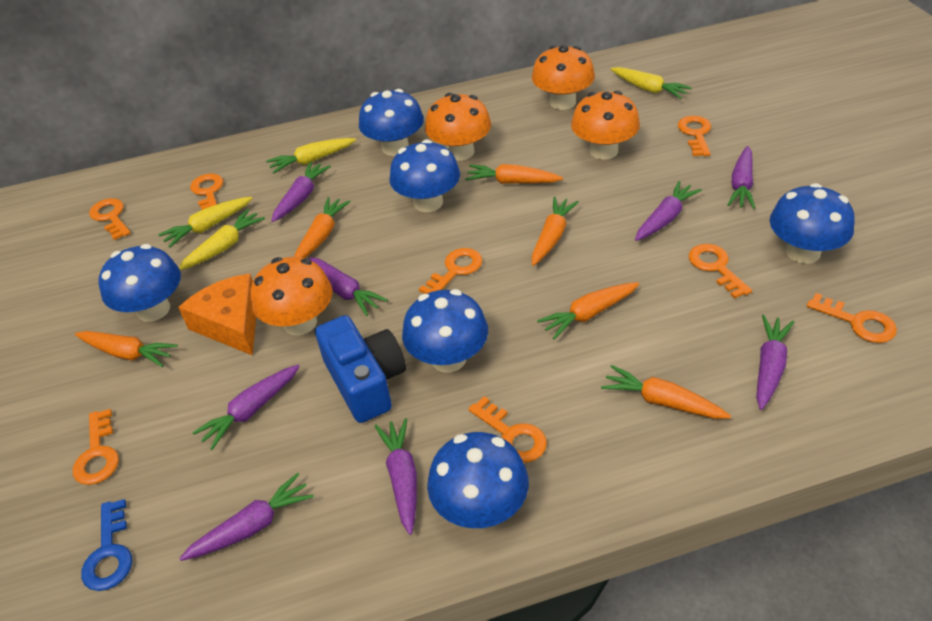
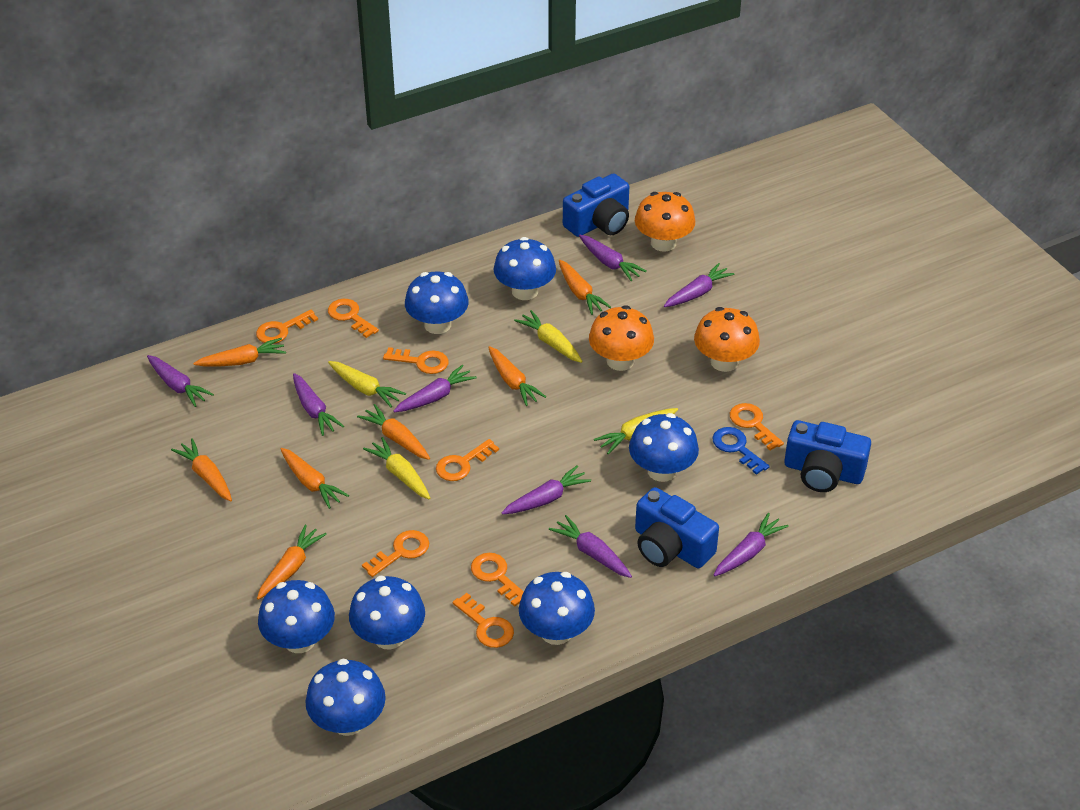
blue camera: 1 -> 3
blue mushroom: 6 -> 7
orange carrot: 6 -> 7
orange cheese: 1 -> 0
orange mushroom: 4 -> 3

